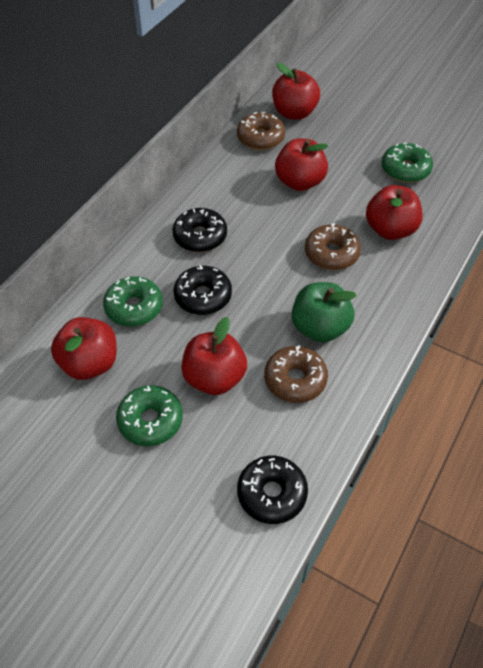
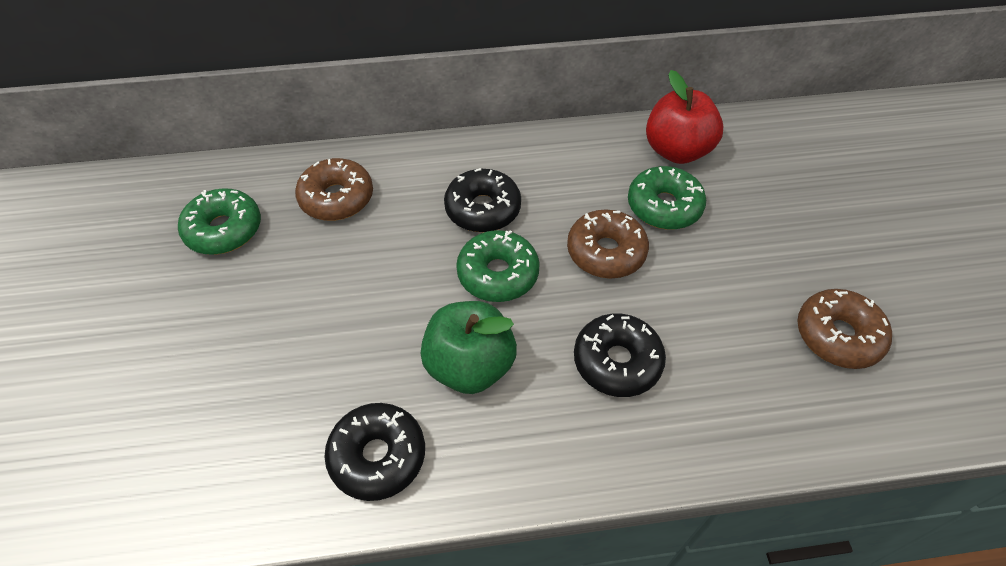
red apple: 5 -> 1

